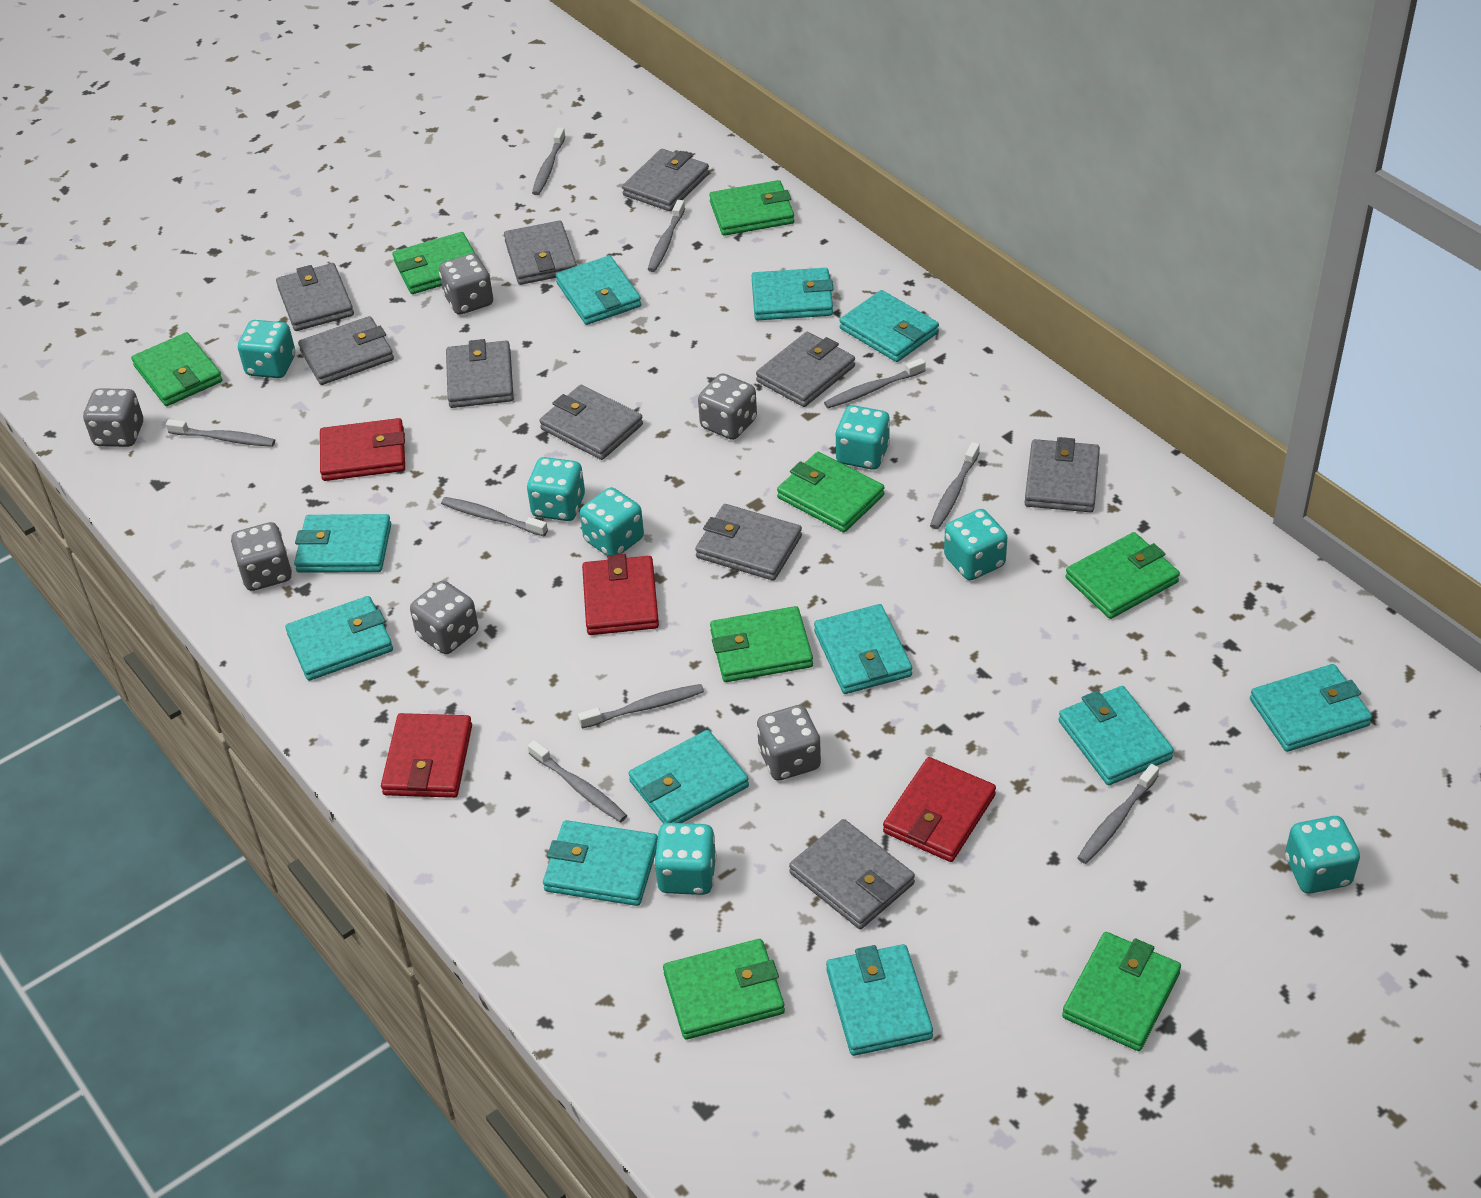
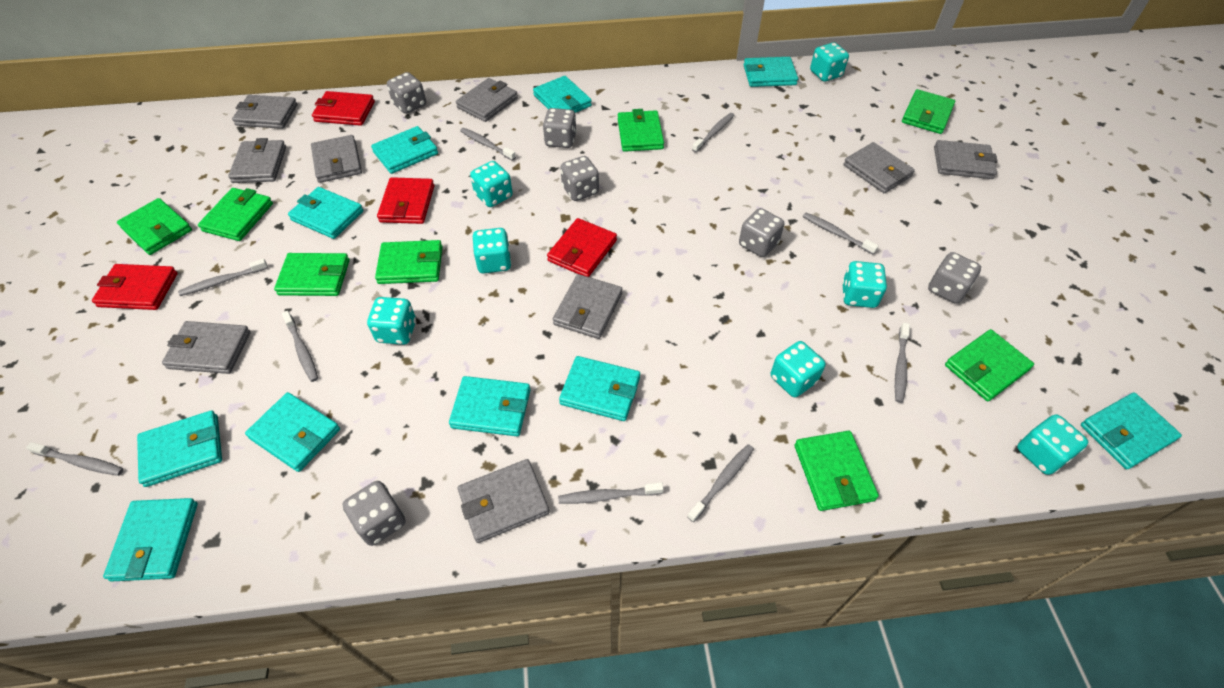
grey wallet: 10 -> 9
turquoise wallet: 11 -> 10

